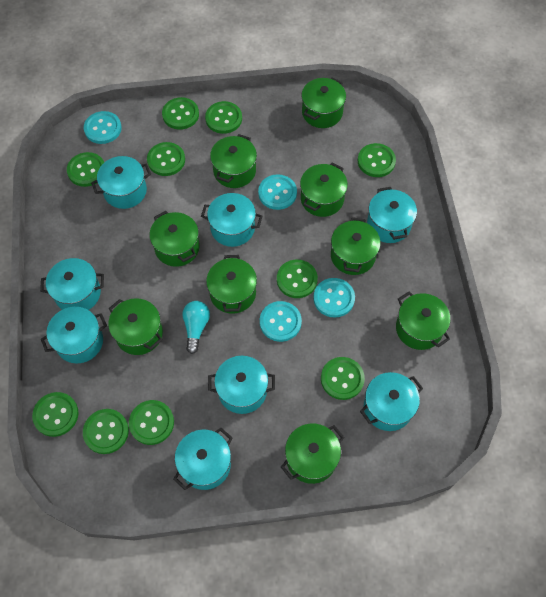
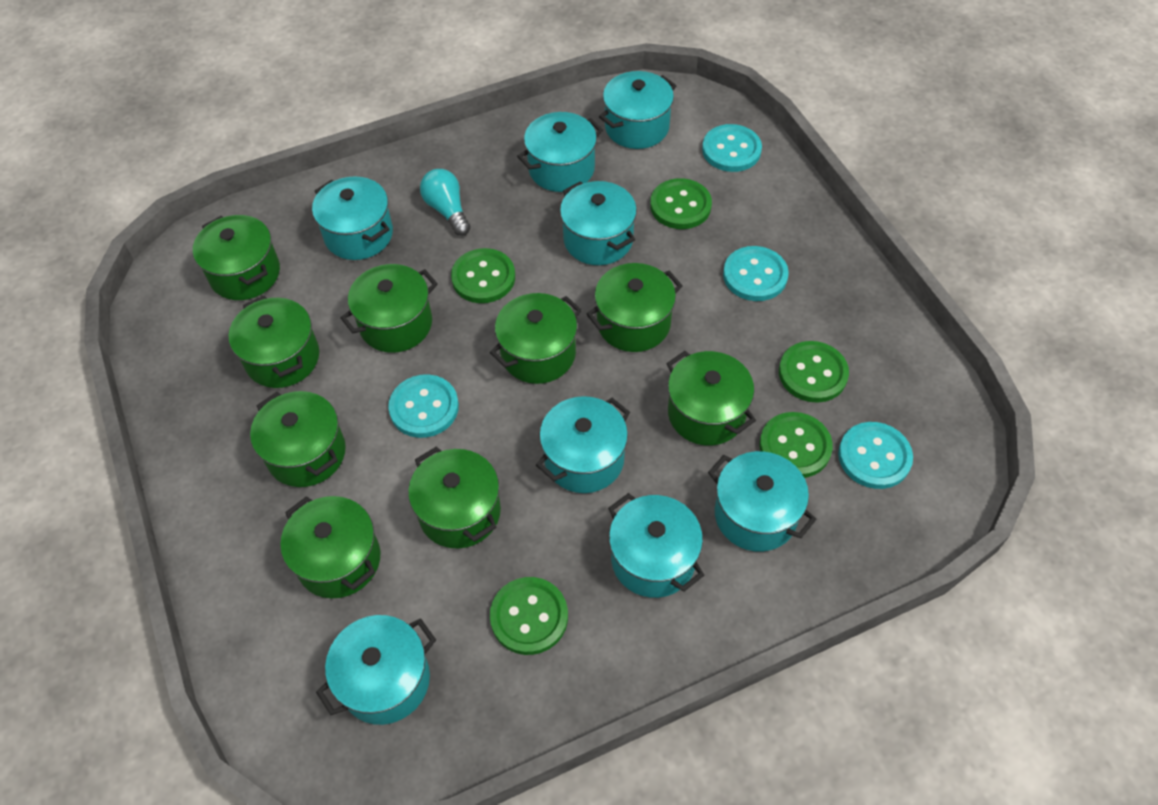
green button: 10 -> 5

